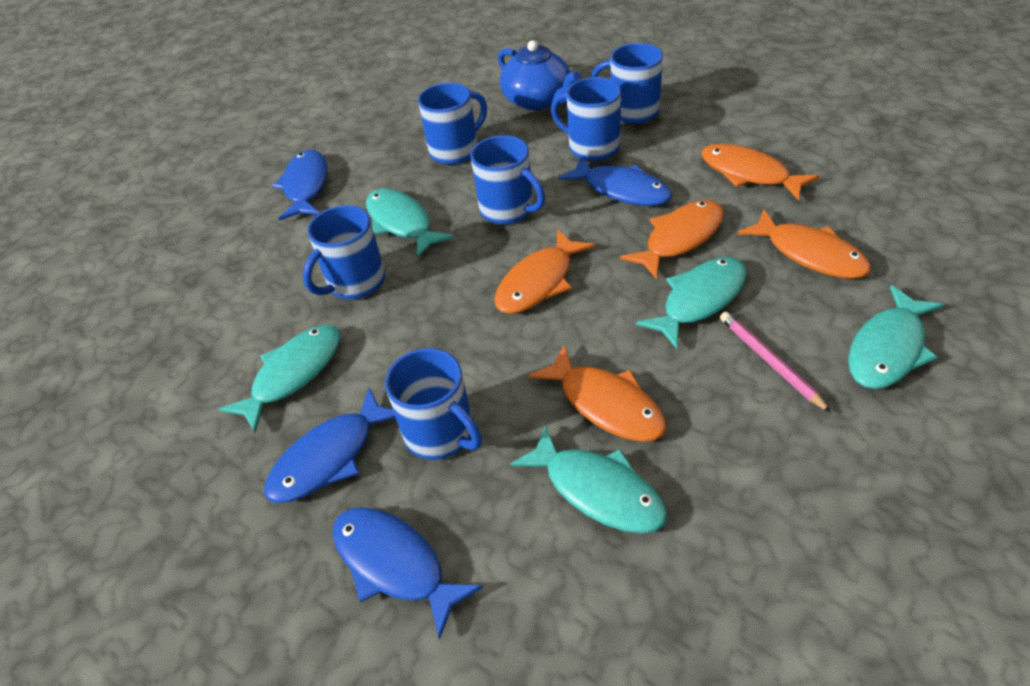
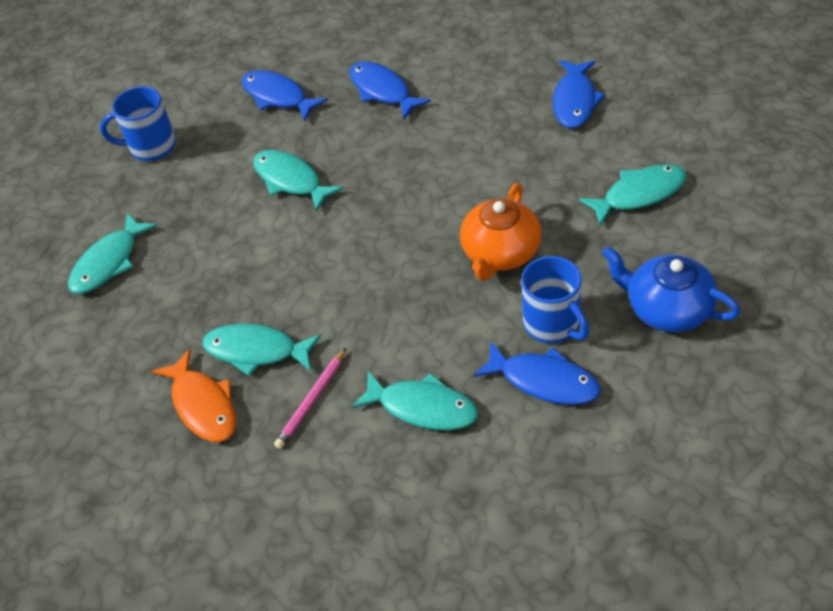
blue mug: 6 -> 2
orange fish: 5 -> 1
orange teapot: 0 -> 1

